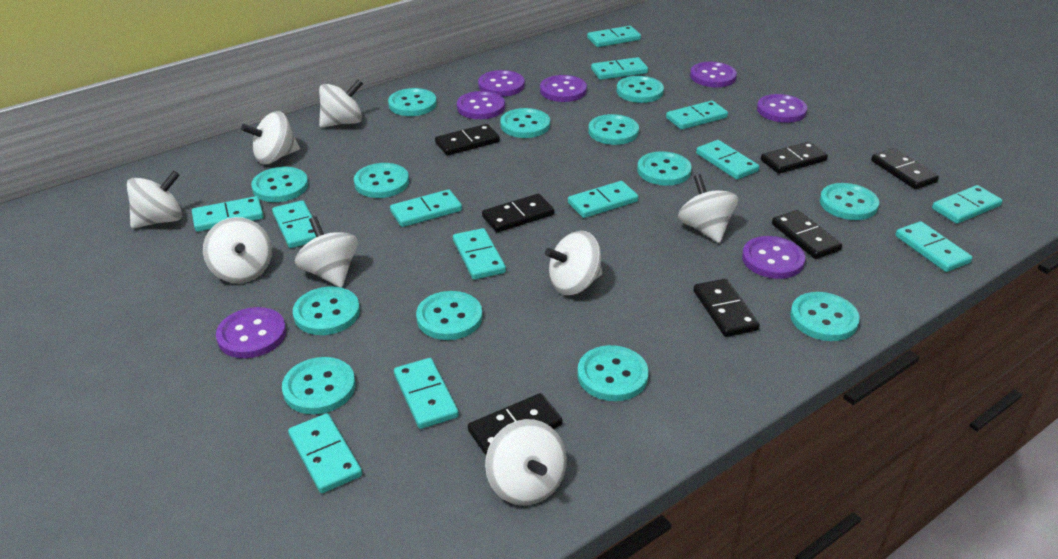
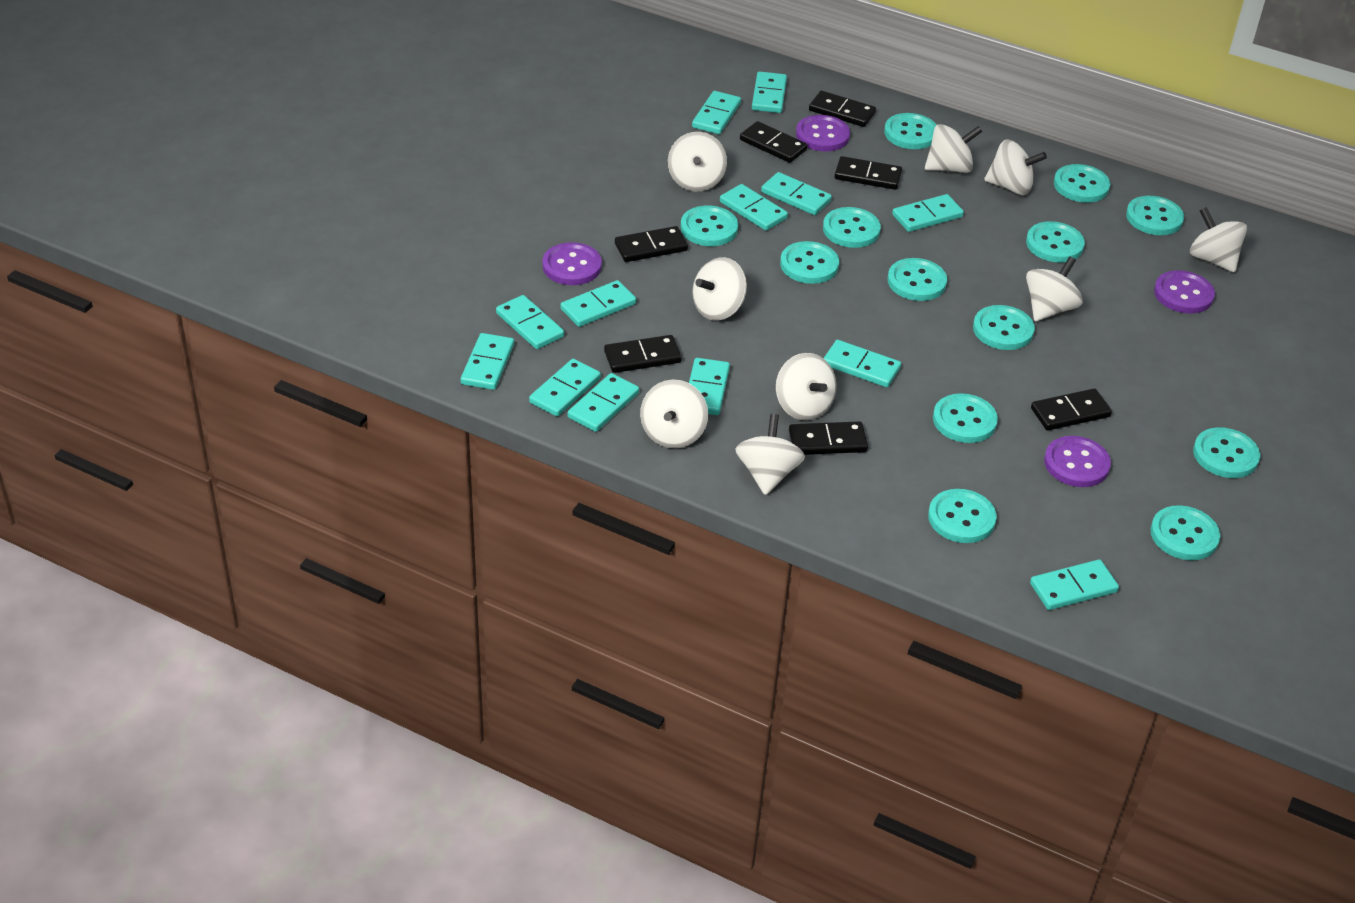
purple button: 7 -> 4
white spinning top: 8 -> 9

